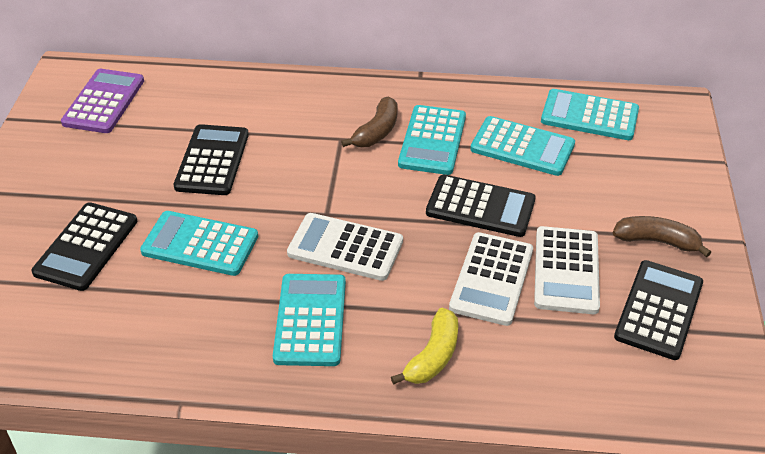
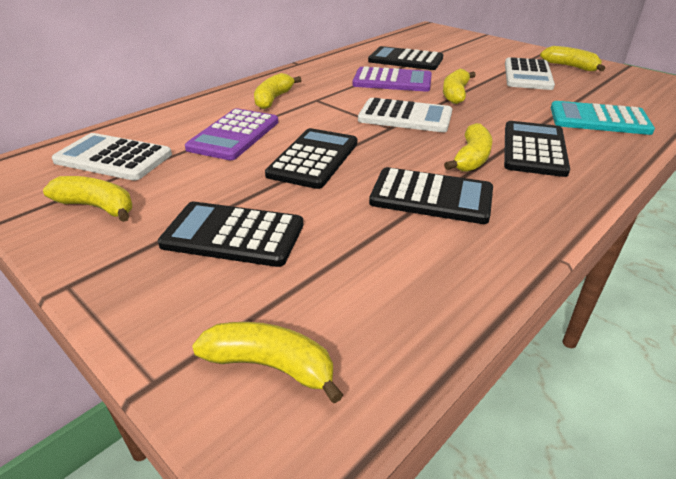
black calculator: 4 -> 5
brown banana: 2 -> 0
purple calculator: 1 -> 2
turquoise calculator: 5 -> 1
yellow banana: 1 -> 6

